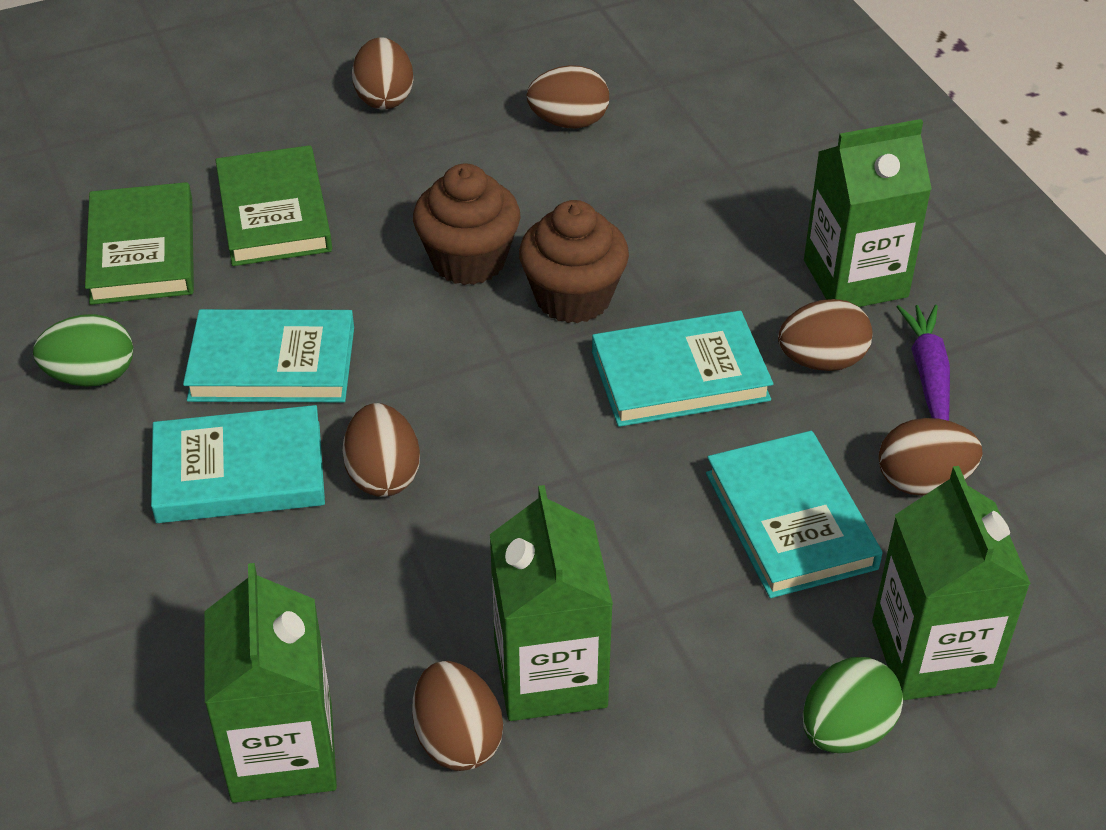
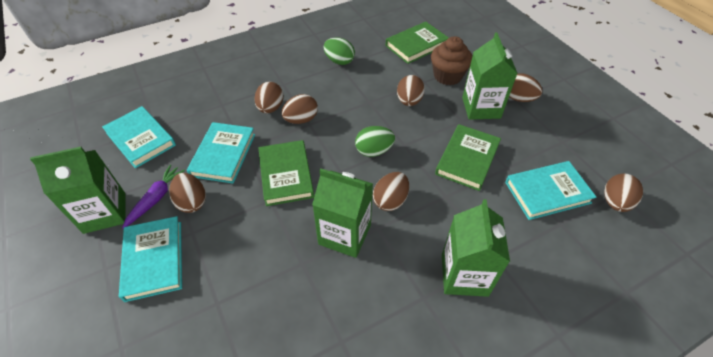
brown cupcake: 2 -> 1
brown egg: 6 -> 7
green book: 2 -> 3

